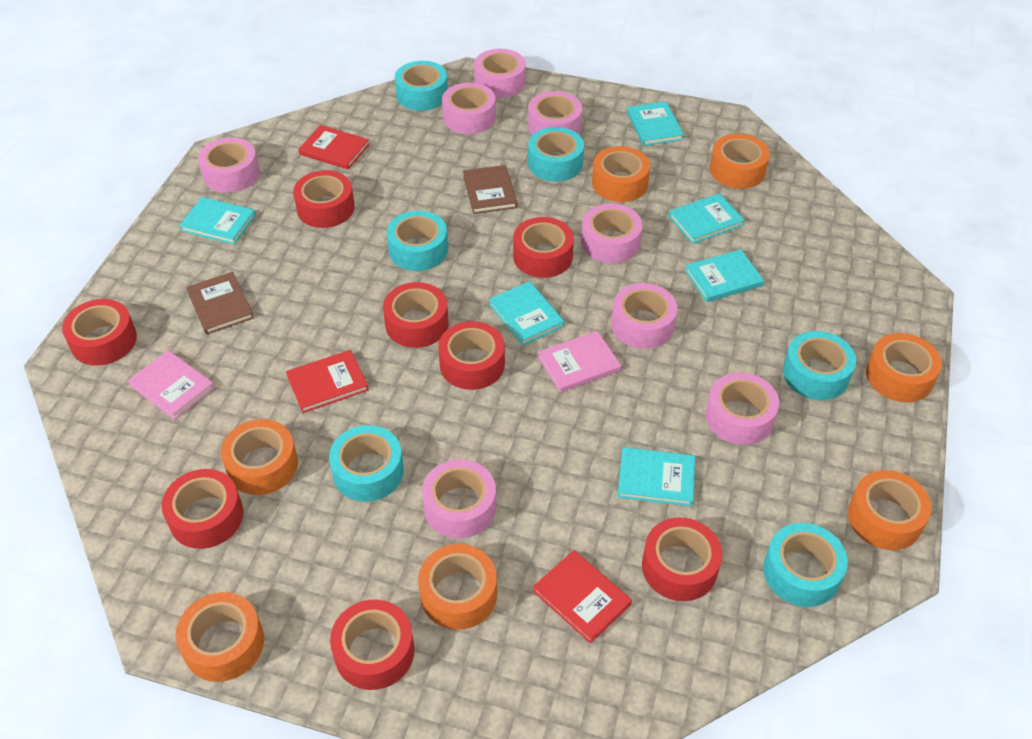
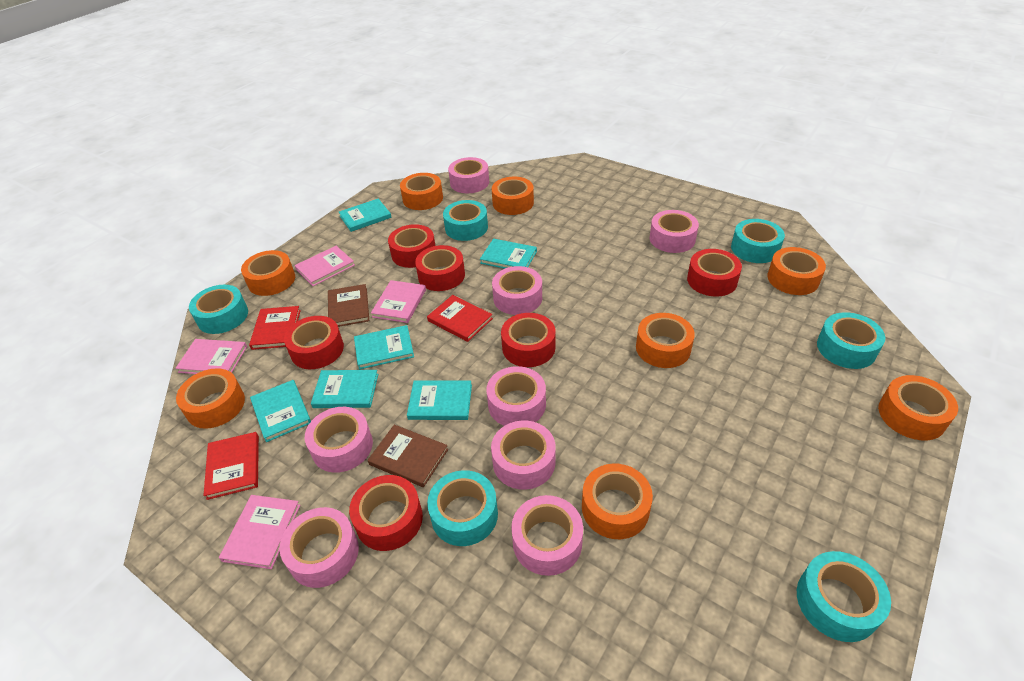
orange tape: 7 -> 8
pink book: 2 -> 4
red tape: 8 -> 6

